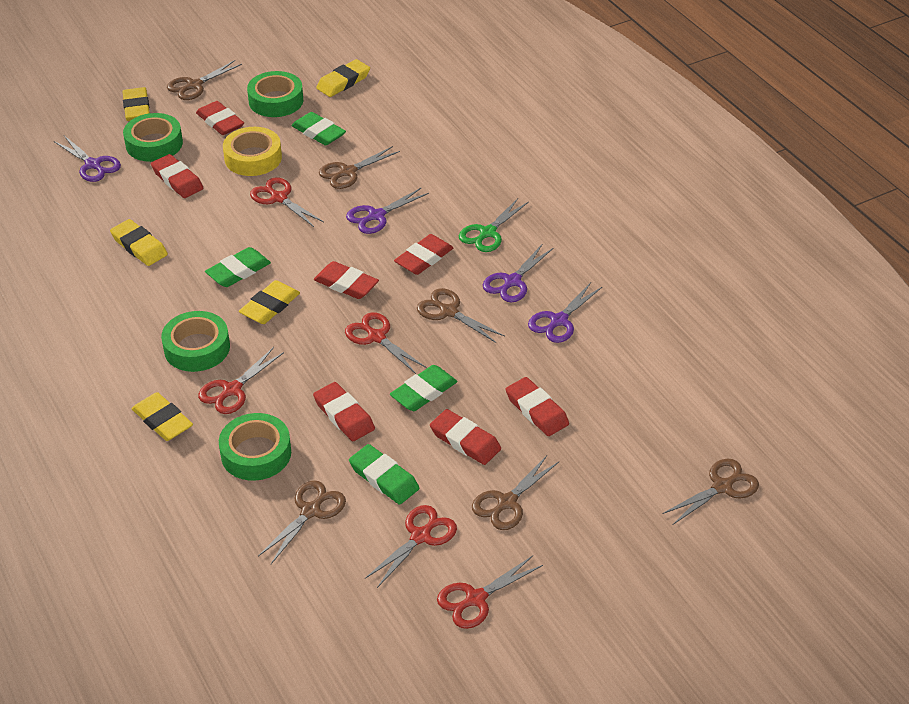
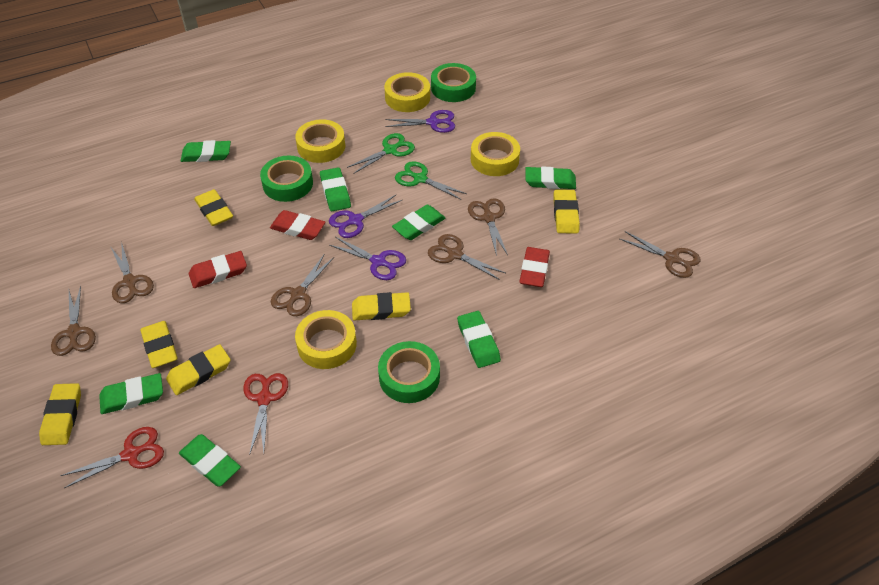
green eraser: 4 -> 7
green scissors: 1 -> 2
green tape: 4 -> 3
purple scissors: 4 -> 3
red eraser: 7 -> 3
red scissors: 5 -> 2
yellow eraser: 5 -> 6
yellow tape: 1 -> 4

